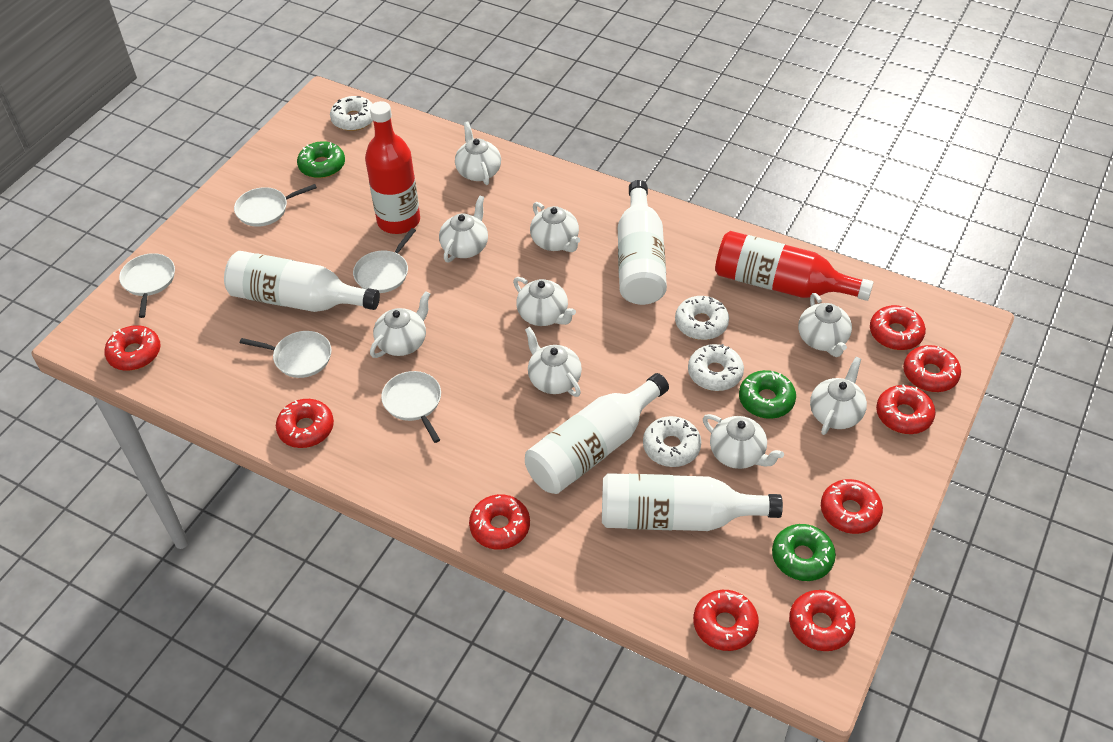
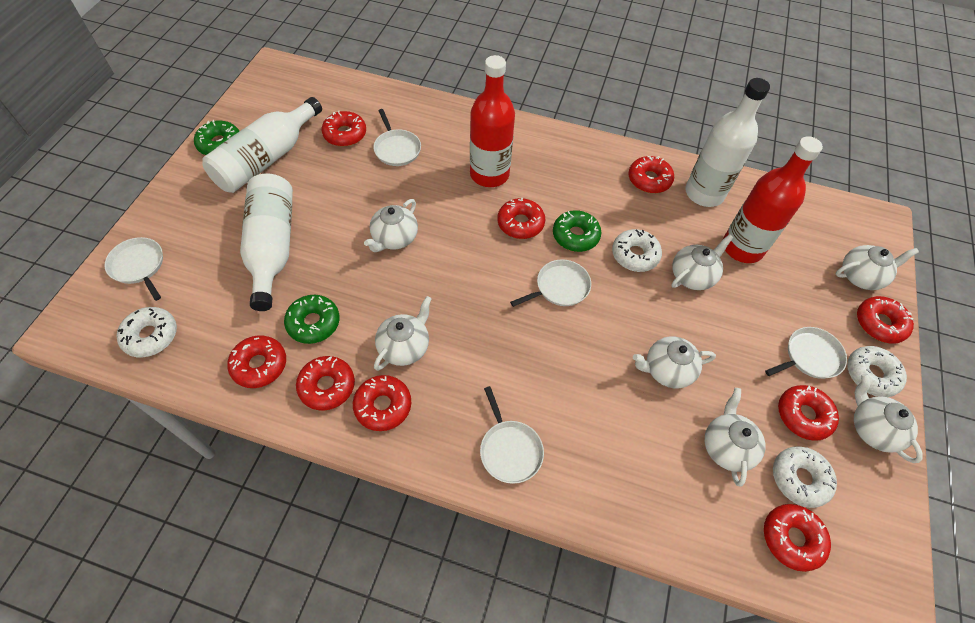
white bottle: 4 -> 3
white teapot: 9 -> 7

